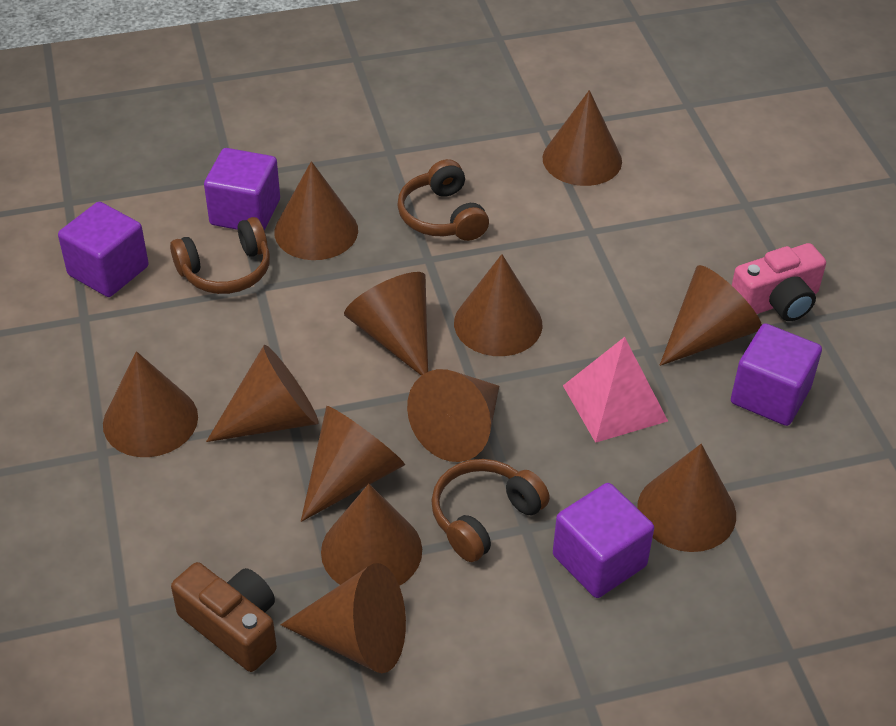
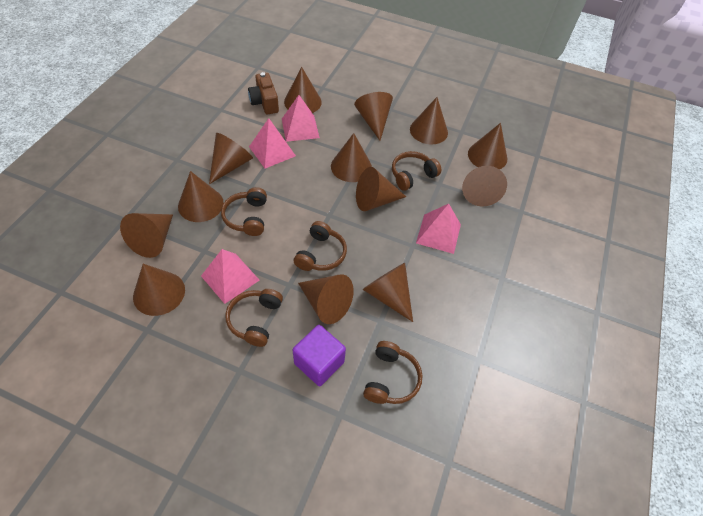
brown cone: 12 -> 13
brown headphones: 3 -> 5
pink camera: 1 -> 0
pink pyramid: 1 -> 4
purple cube: 4 -> 1

